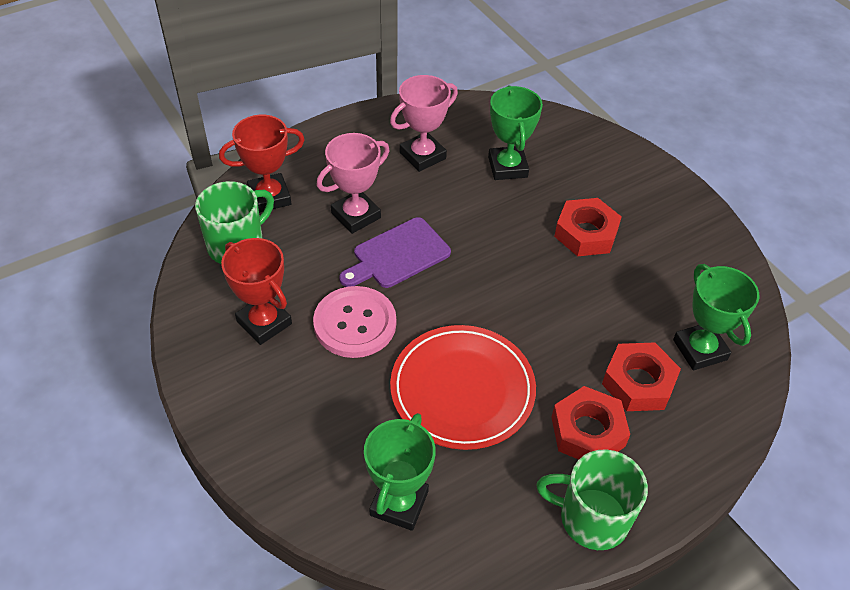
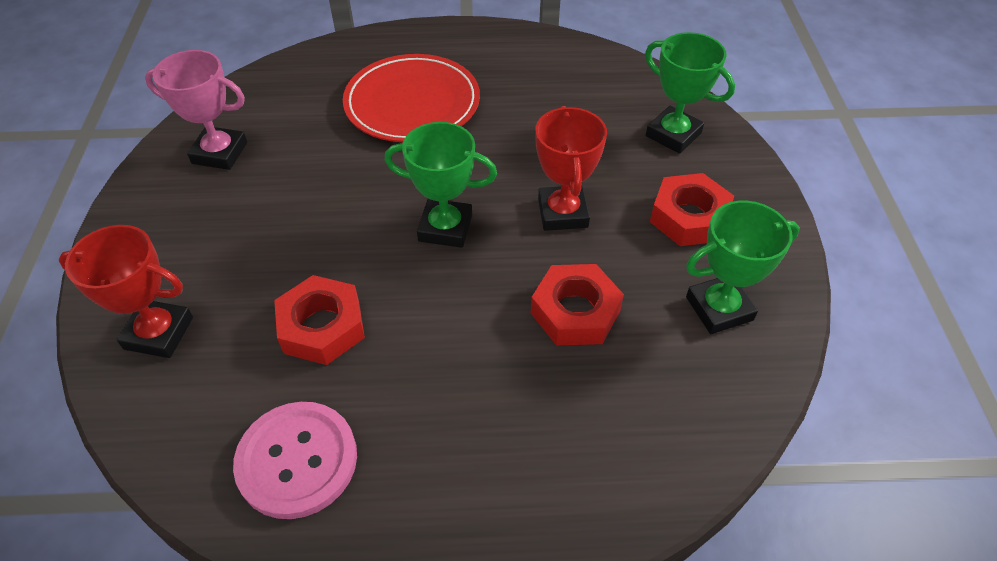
green mug: 2 -> 0
pink trophy: 2 -> 1
purple cutting board: 1 -> 0

